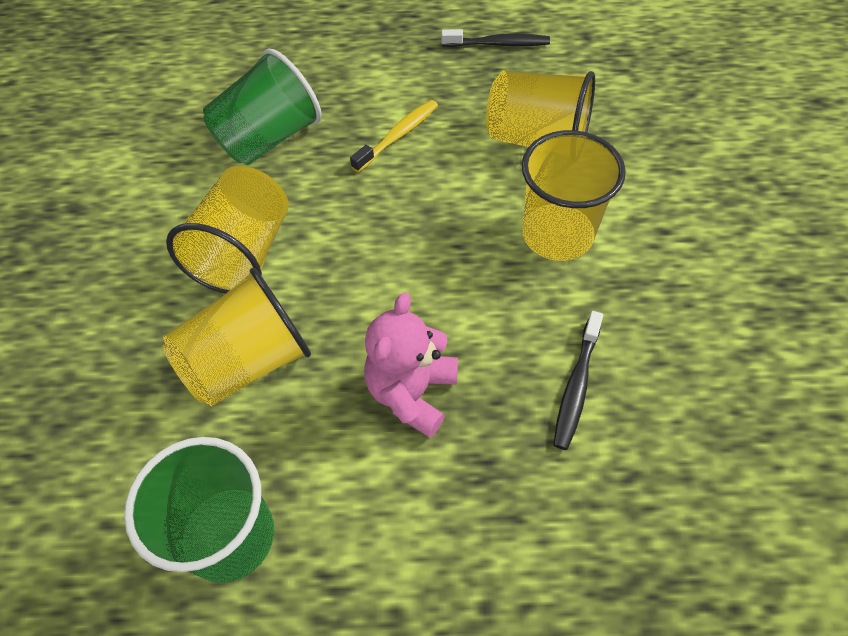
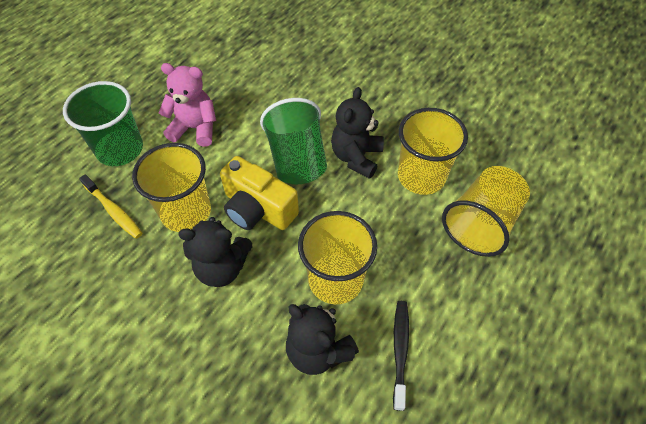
black teddy bear: 0 -> 3
black toothbrush: 2 -> 1
yellow camera: 0 -> 1

